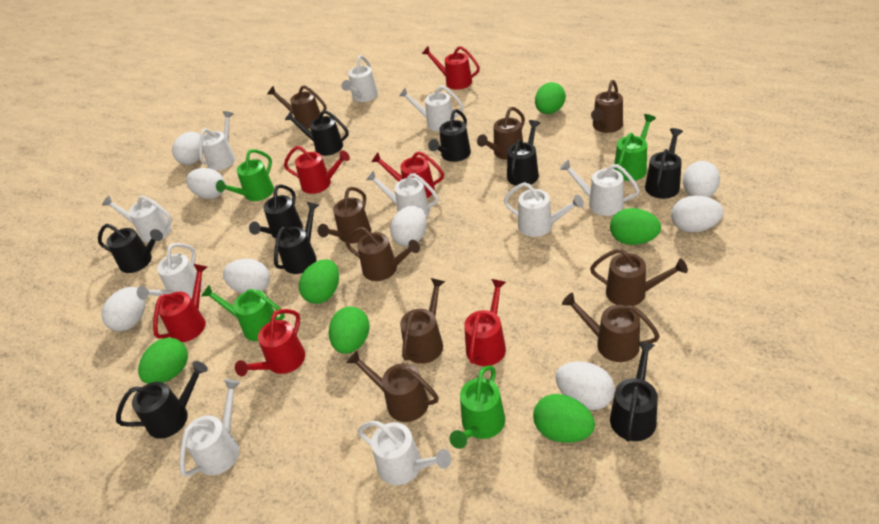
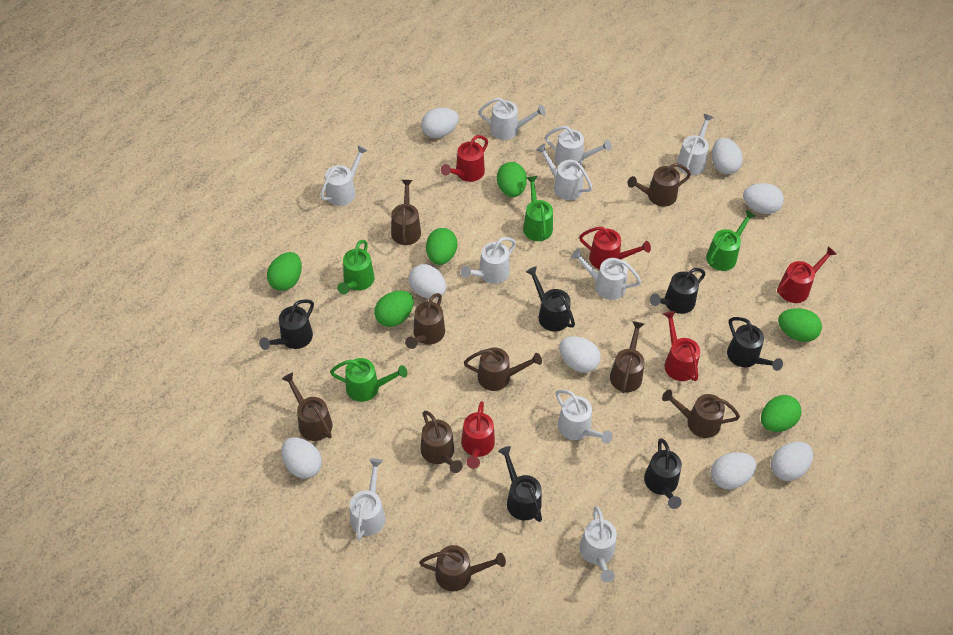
black watering can: 9 -> 6
red watering can: 6 -> 5

